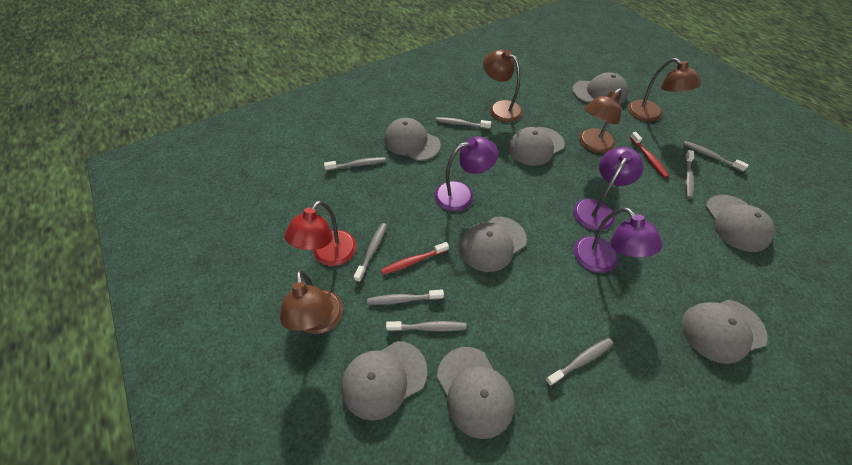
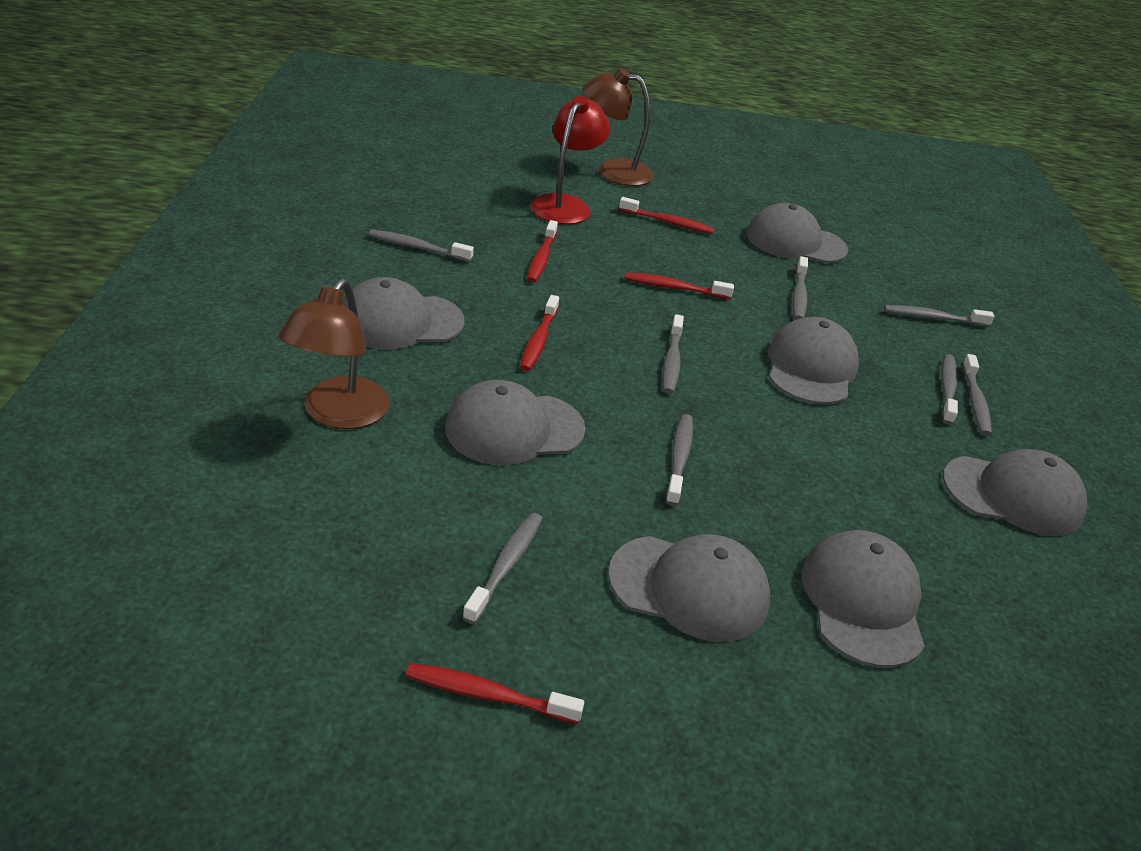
brown lamp: 4 -> 2
grey cap: 8 -> 7
purple lamp: 3 -> 0
red toothbrush: 2 -> 5

